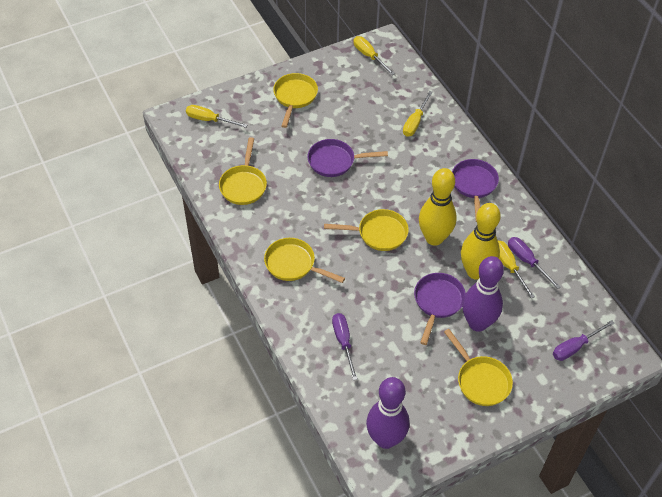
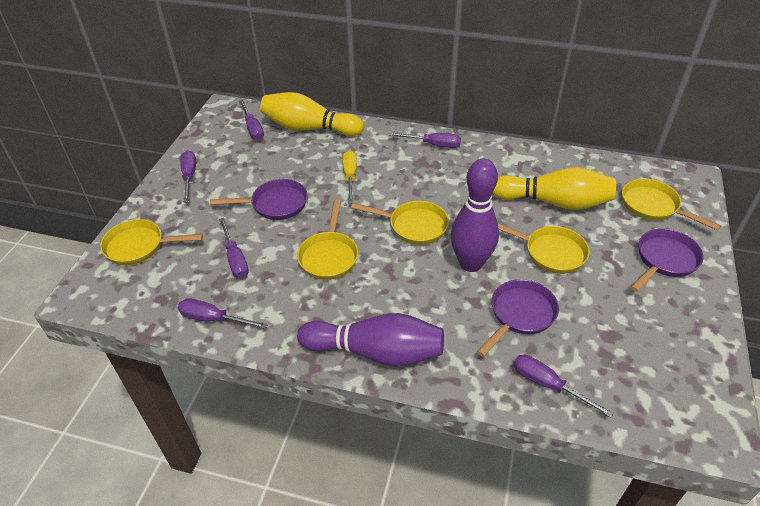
purple screwdriver: 3 -> 6
yellow screwdriver: 4 -> 1

